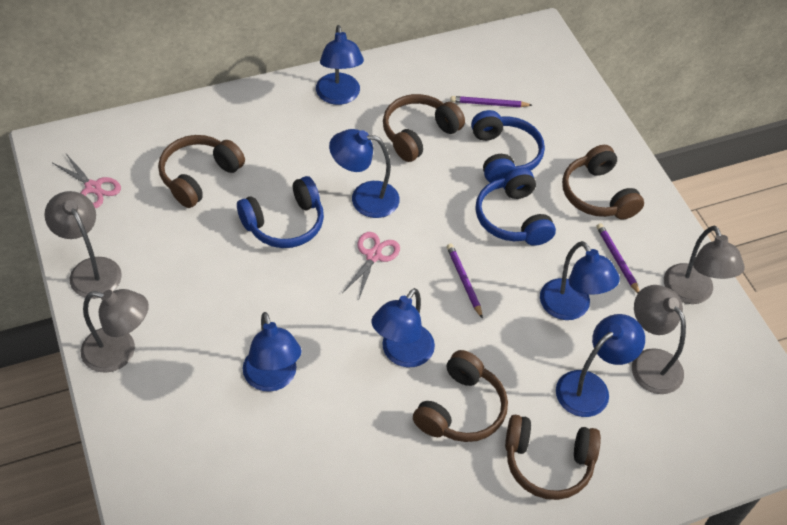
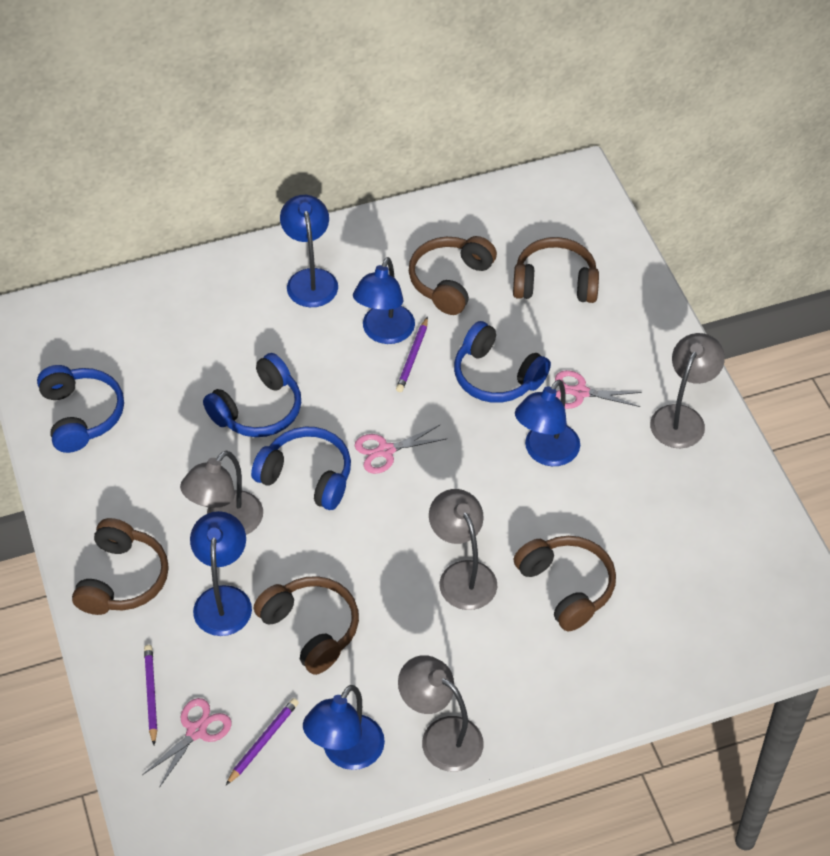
blue headphones: 3 -> 4
blue lamp: 6 -> 5
pink scissors: 2 -> 3

